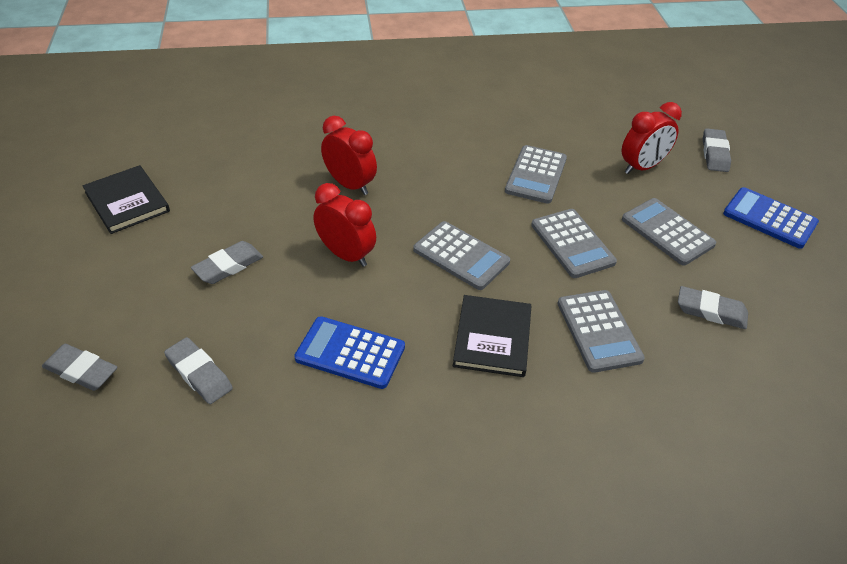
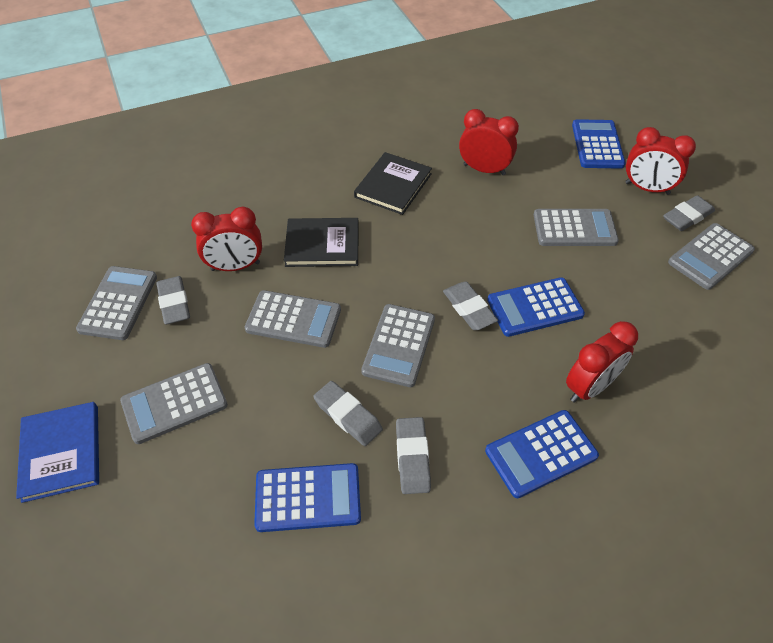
blue book: 0 -> 1
blue calculator: 2 -> 4
grey calculator: 5 -> 6
red clock: 3 -> 4

